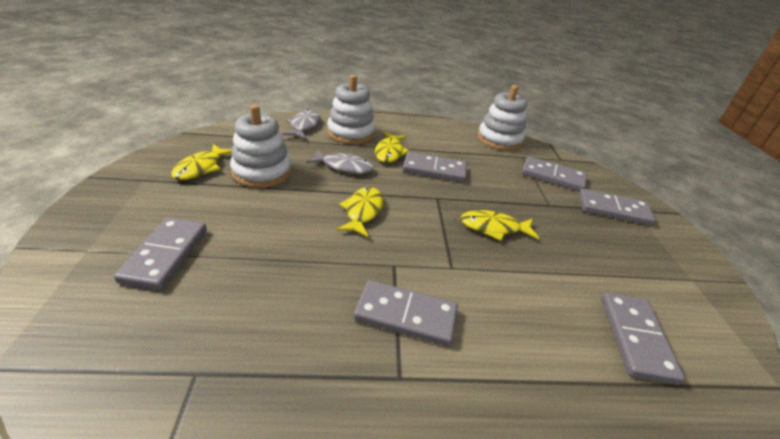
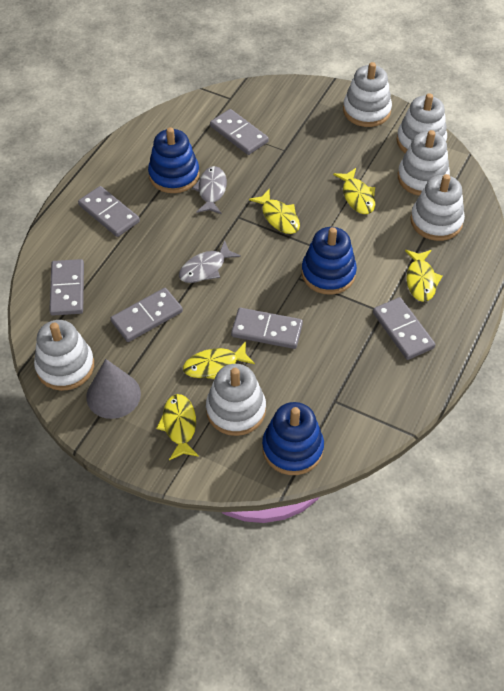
blue stacking toy: 0 -> 3
grey cone: 0 -> 1
white stacking toy: 3 -> 6
yellow fish: 4 -> 5

